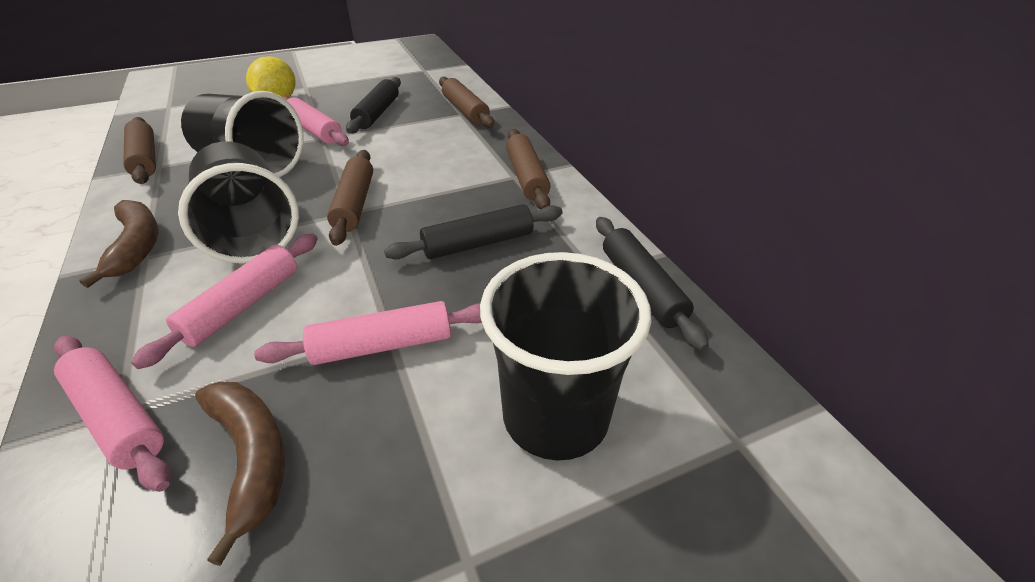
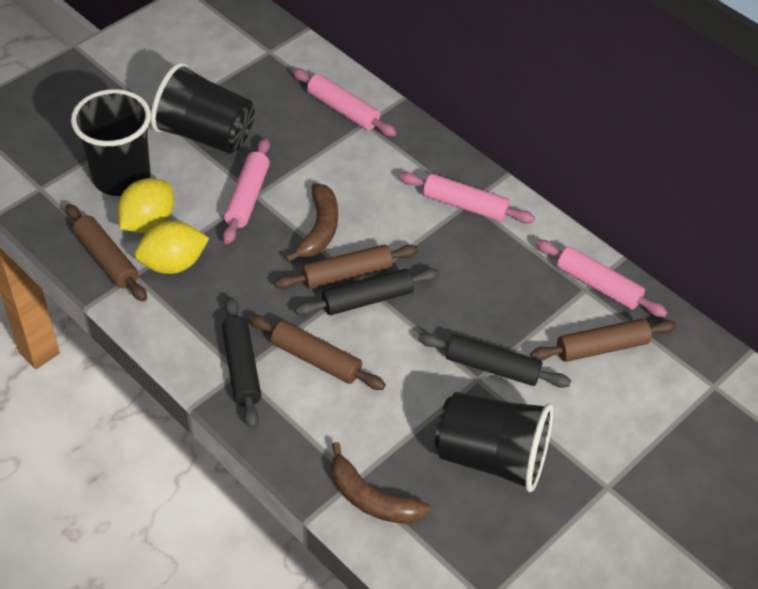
yellow lemon: 1 -> 2

